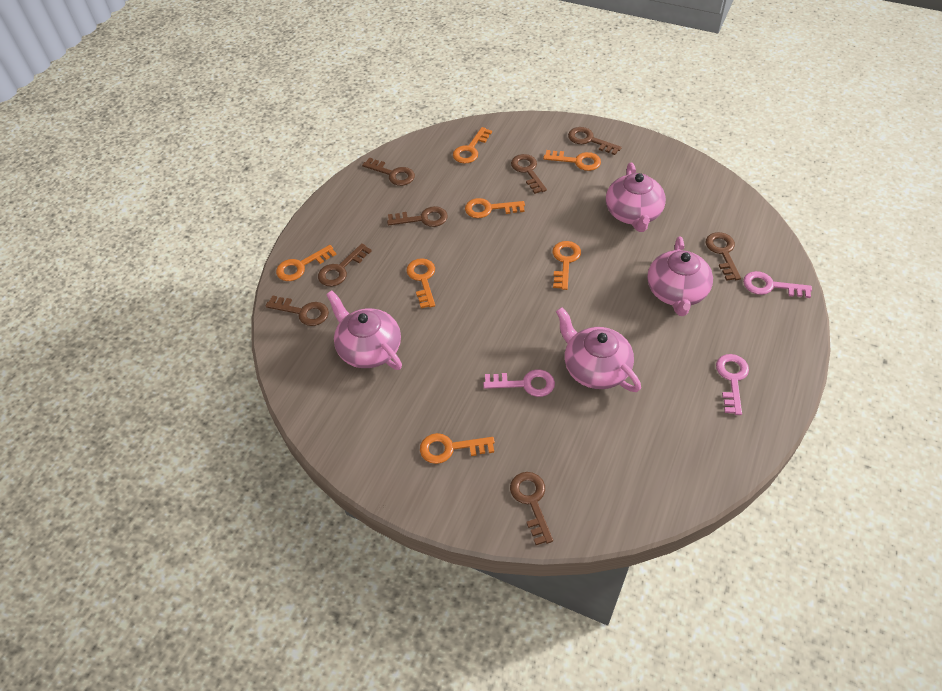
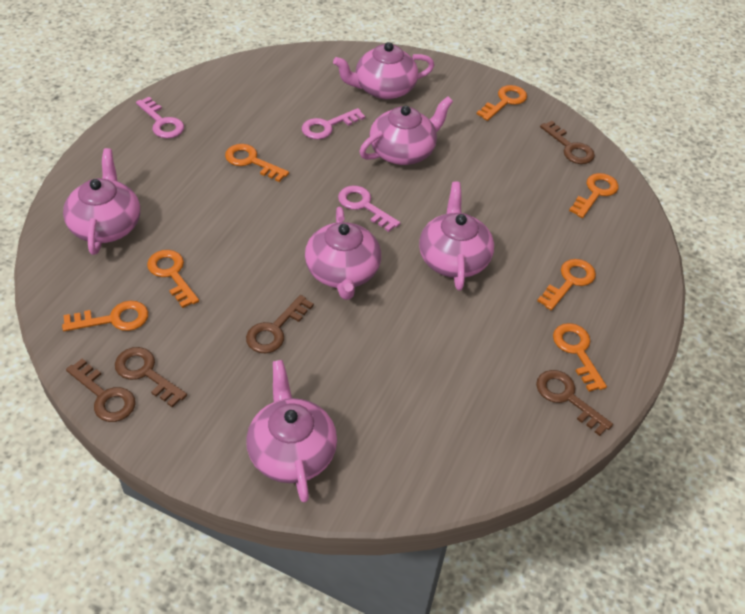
brown key: 8 -> 5
pink teapot: 4 -> 6

